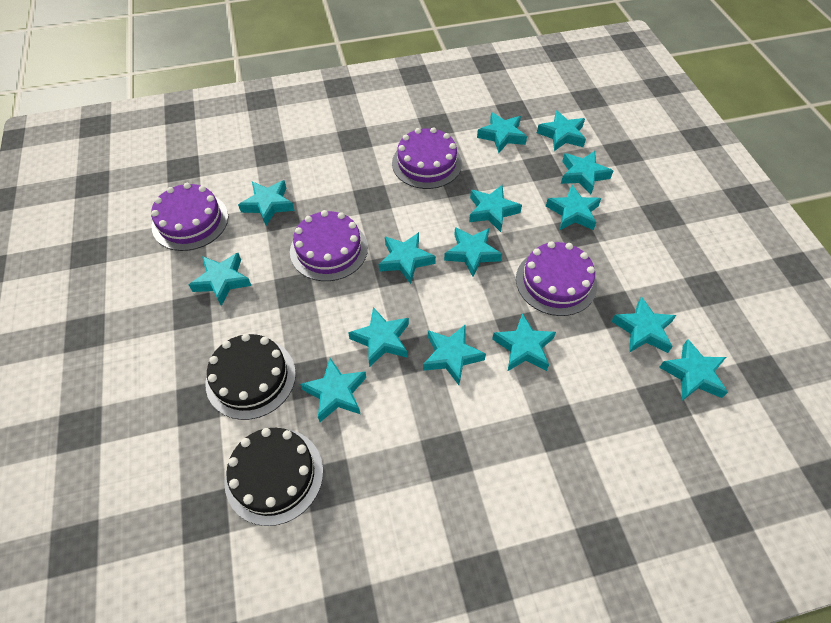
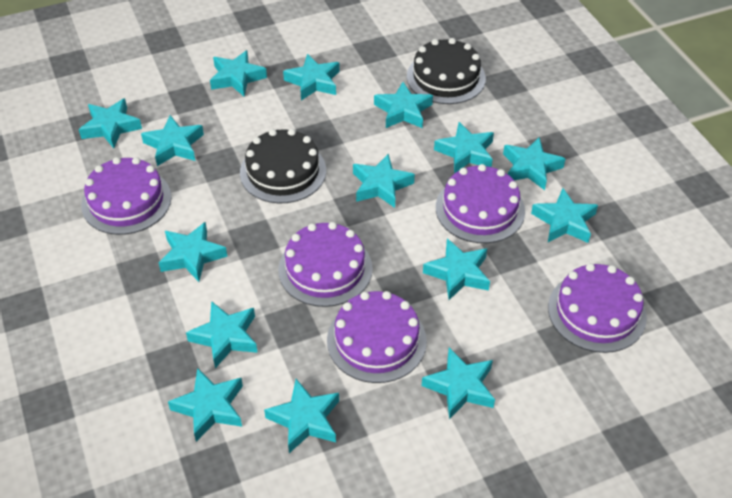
purple cake: 4 -> 5

